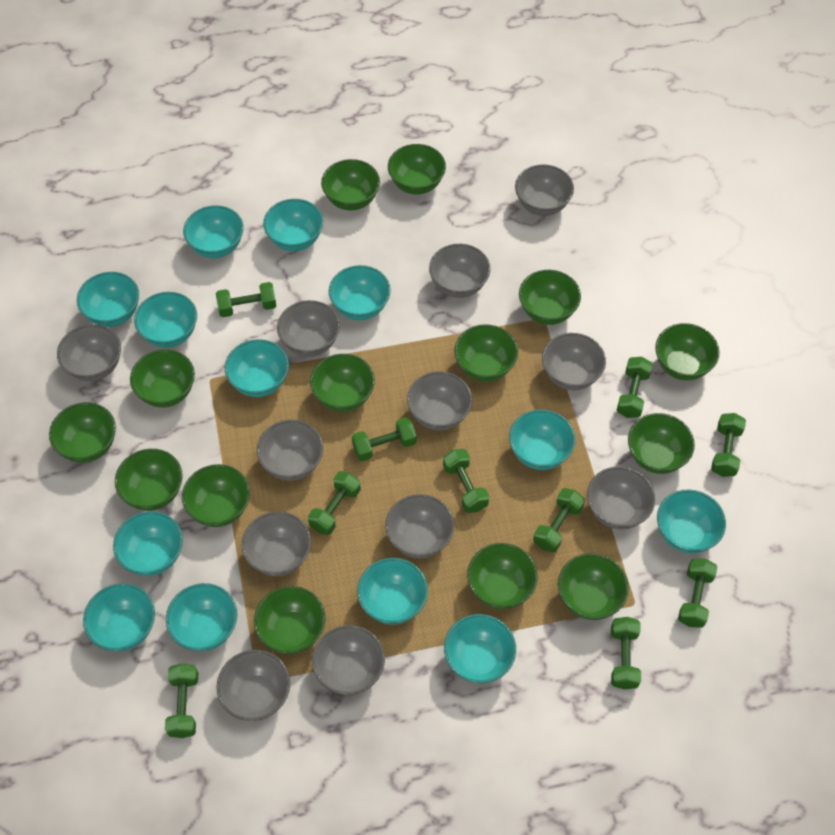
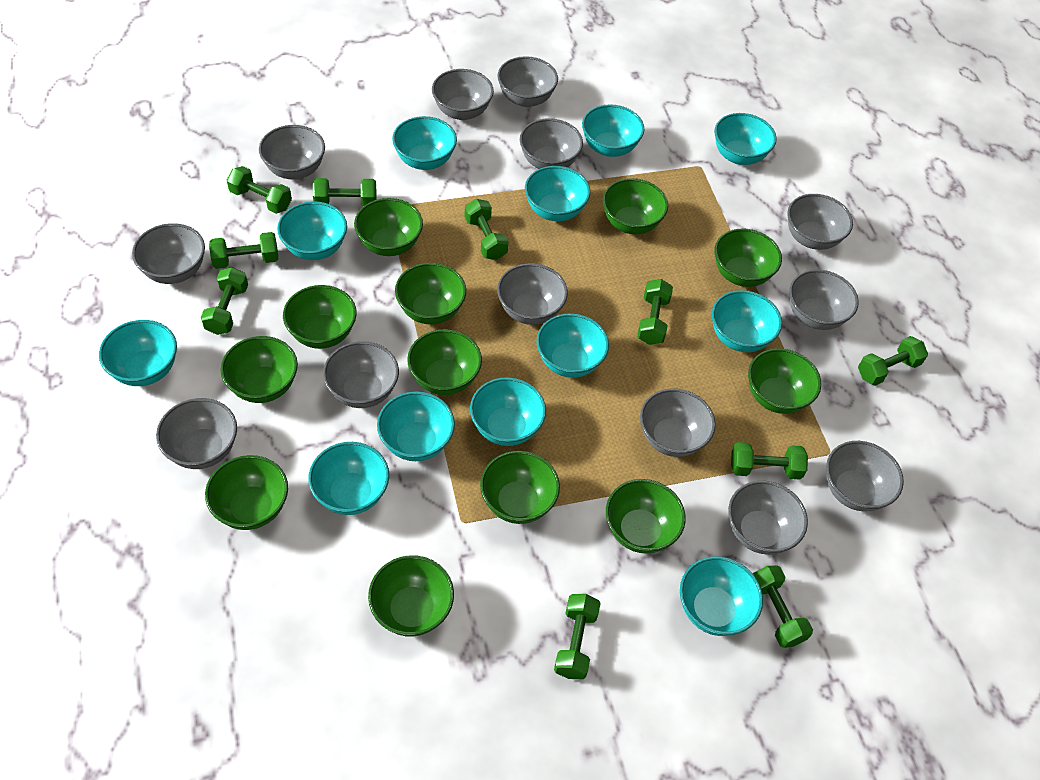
green bowl: 14 -> 12
grey bowl: 12 -> 13
turquoise bowl: 13 -> 12

